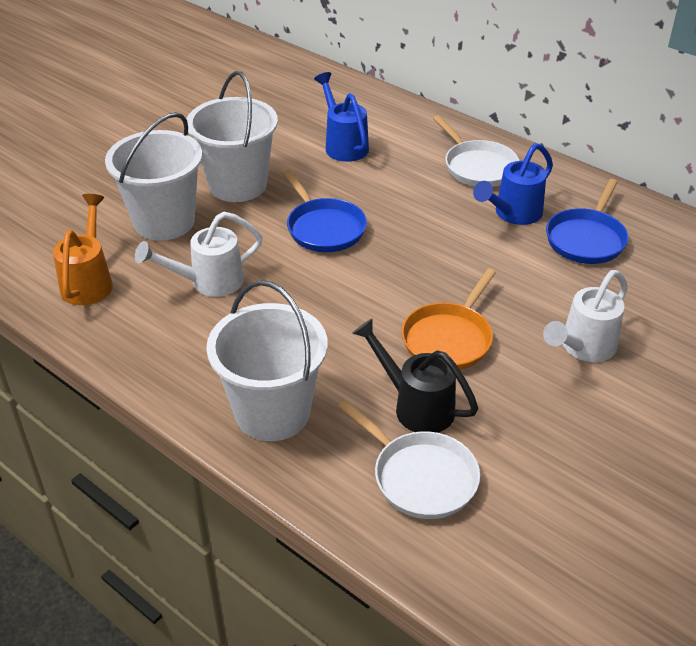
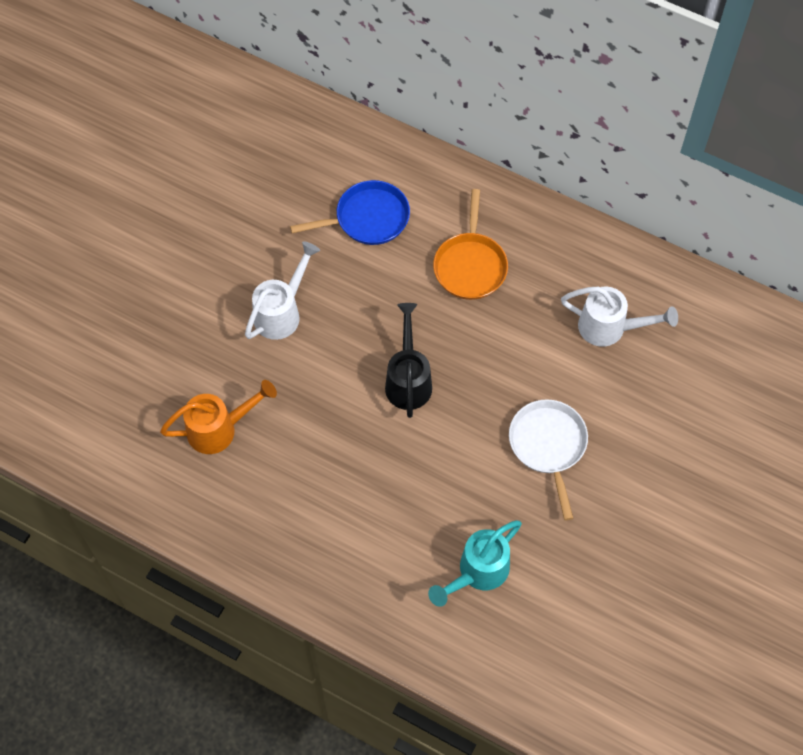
blue pan: 2 -> 1
blue watering can: 2 -> 0
turquoise watering can: 0 -> 1
white bucket: 3 -> 0
white pan: 2 -> 1

